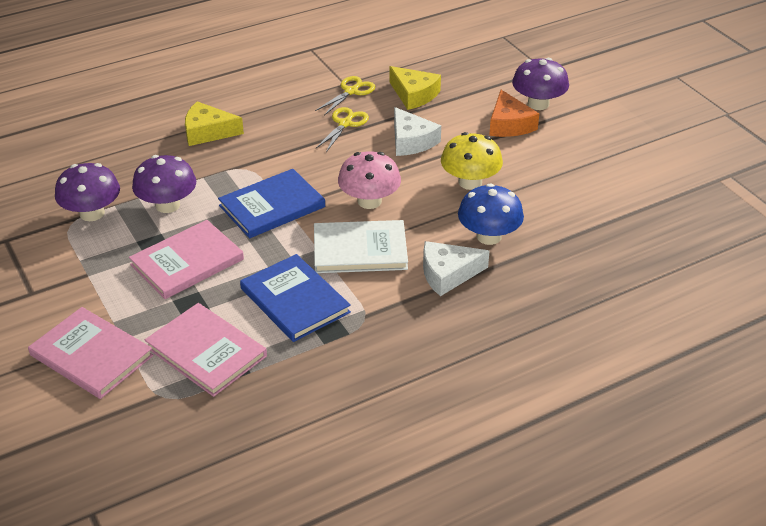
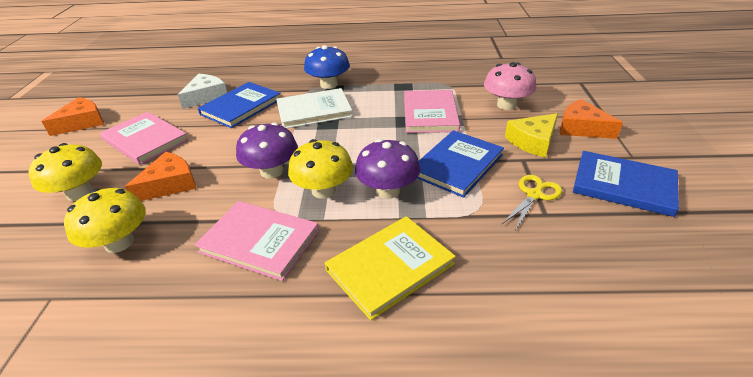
blue book: 2 -> 3
orange cheese: 1 -> 3
purple mushroom: 3 -> 2
white cheese: 2 -> 1
yellow book: 0 -> 1
yellow cheese: 2 -> 1
yellow mushroom: 1 -> 3
yellow scissors: 2 -> 1

